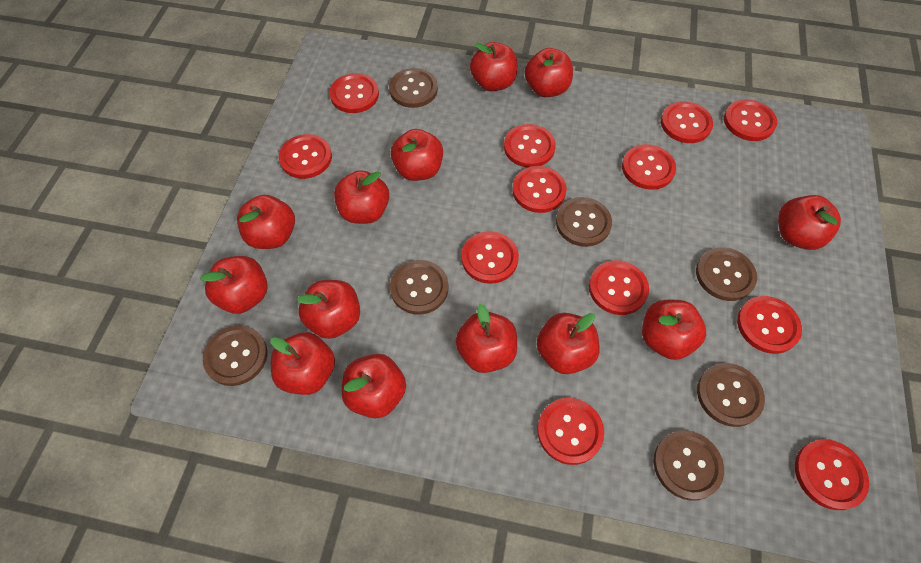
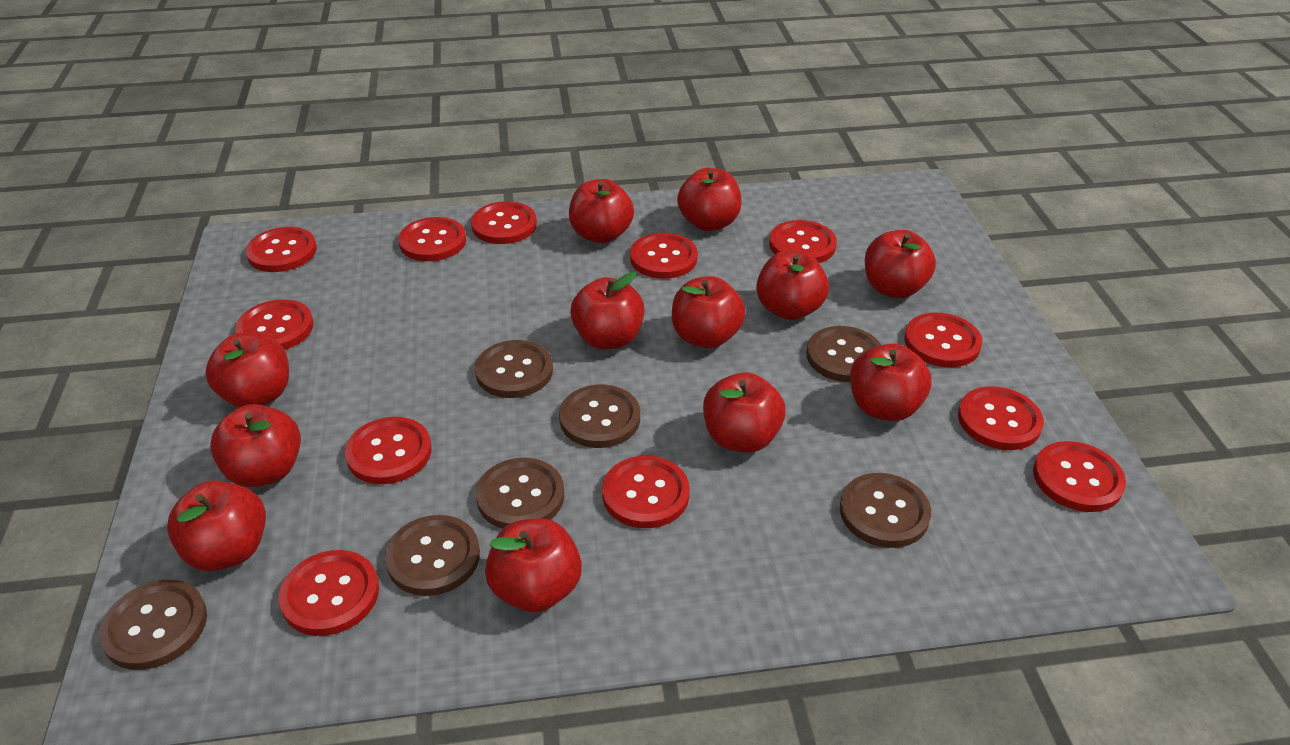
red apple: 13 -> 12

